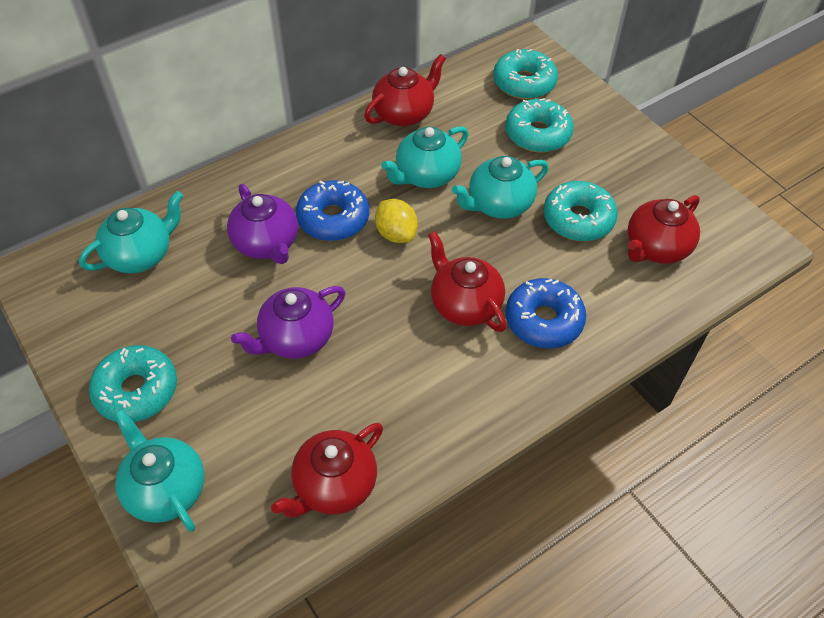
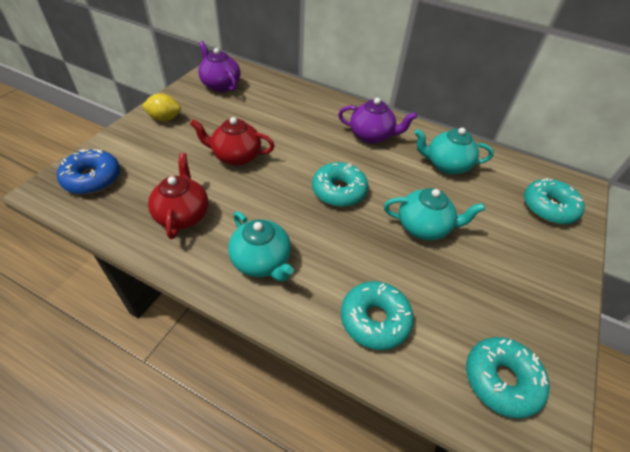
blue donut: 2 -> 1
red teapot: 4 -> 2
turquoise teapot: 4 -> 3

